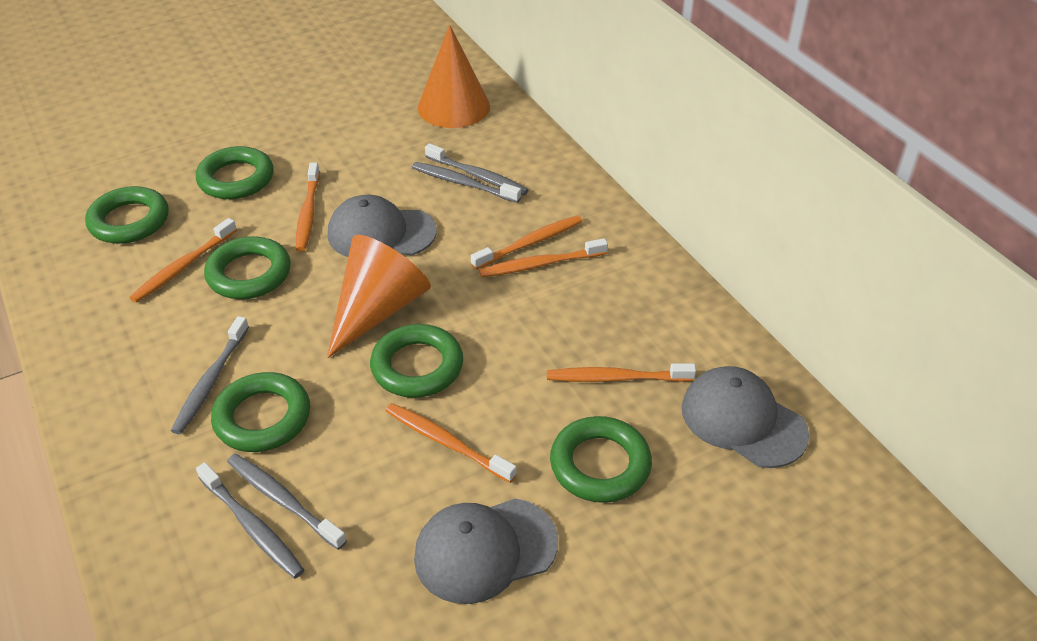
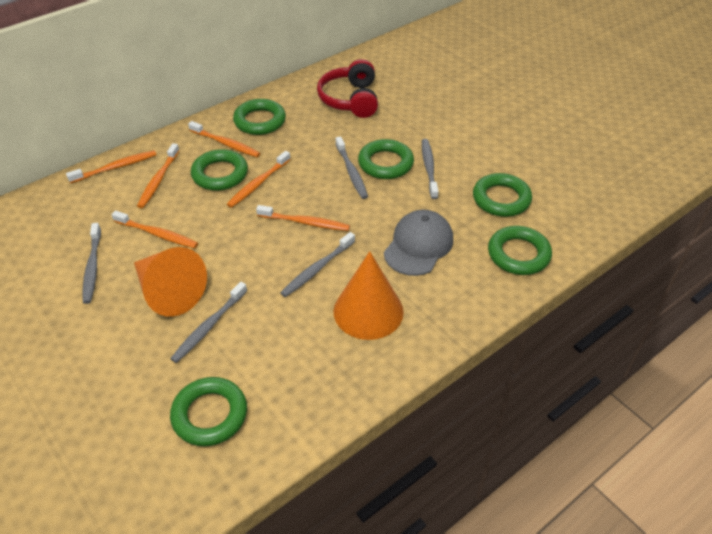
grey cap: 3 -> 1
red headphones: 0 -> 1

